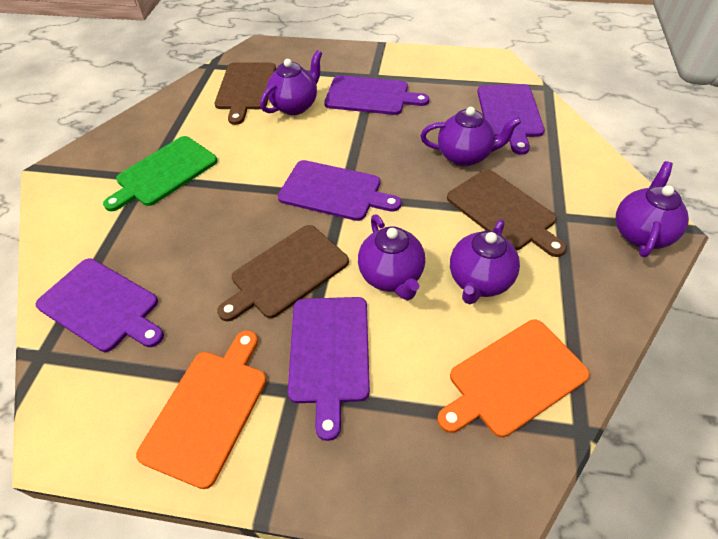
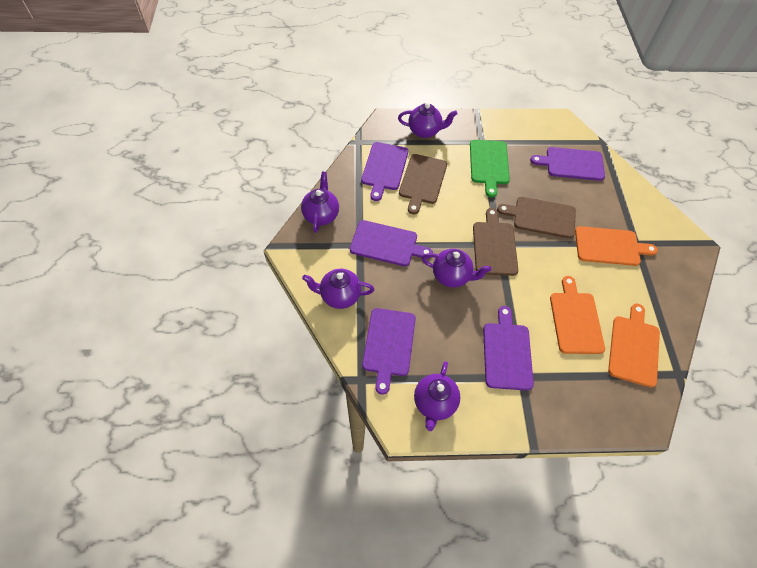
orange cutting board: 2 -> 3

